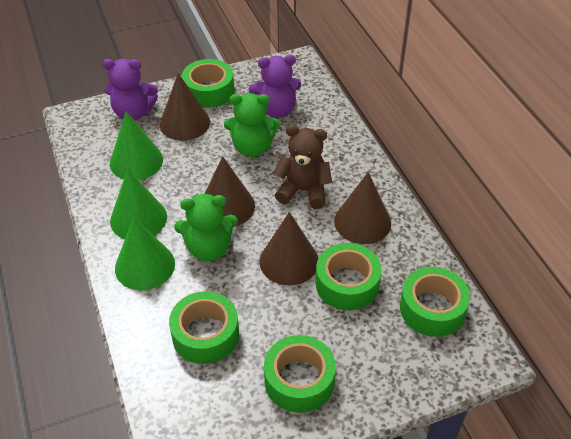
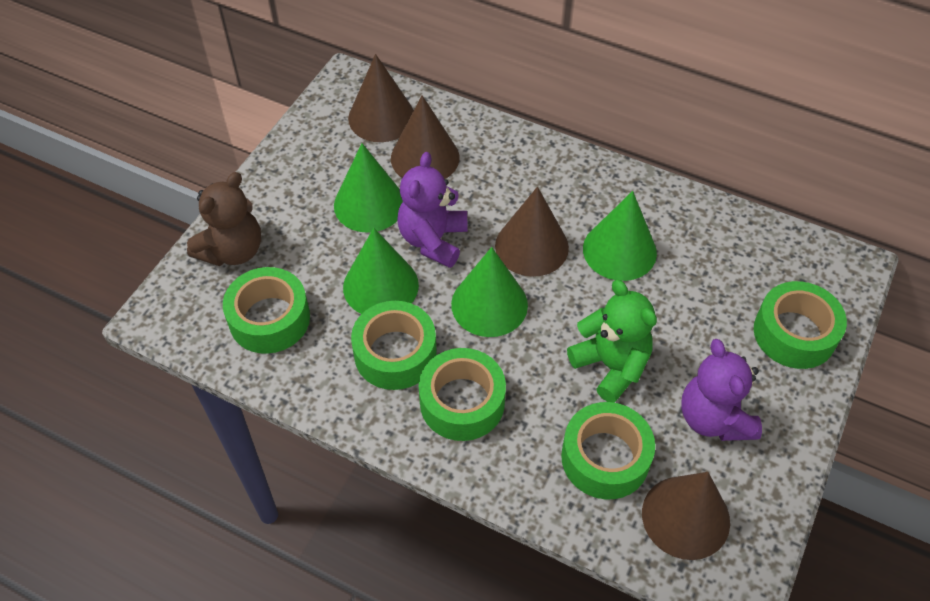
green cone: 3 -> 4
green teddy bear: 2 -> 1

